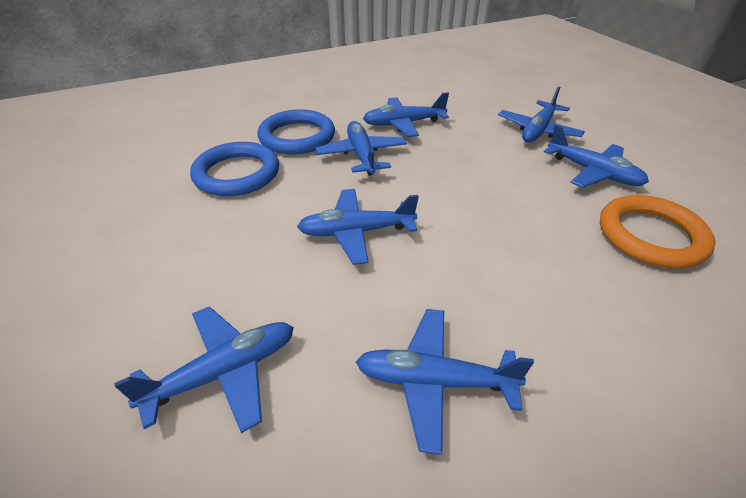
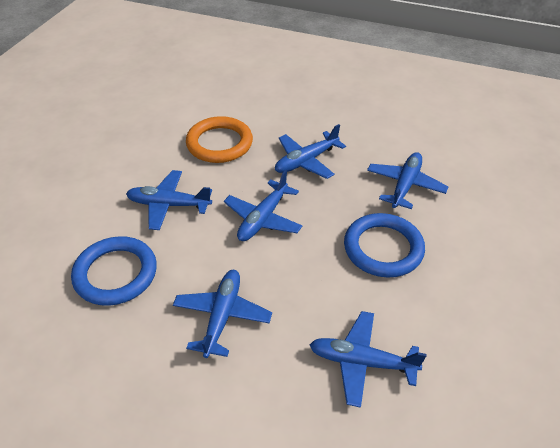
blue plane: 7 -> 6

